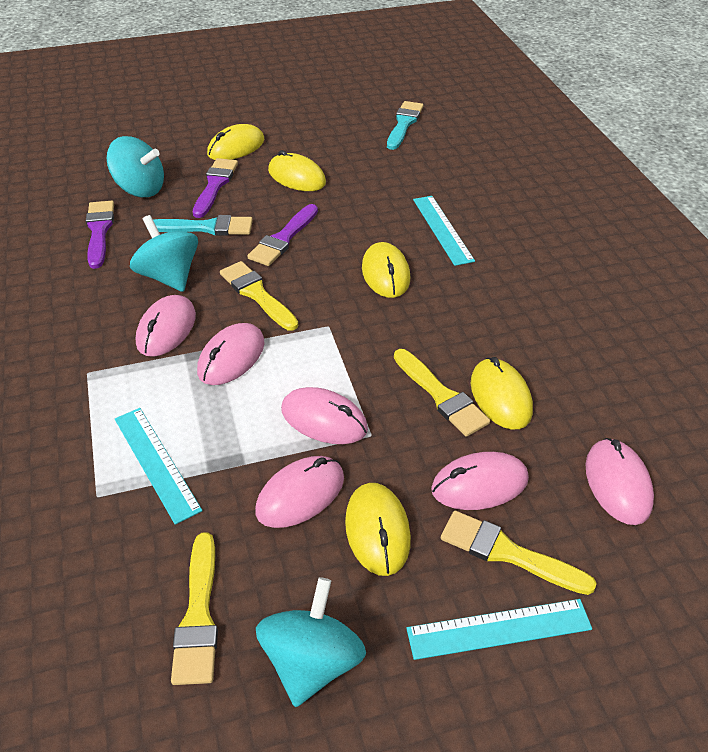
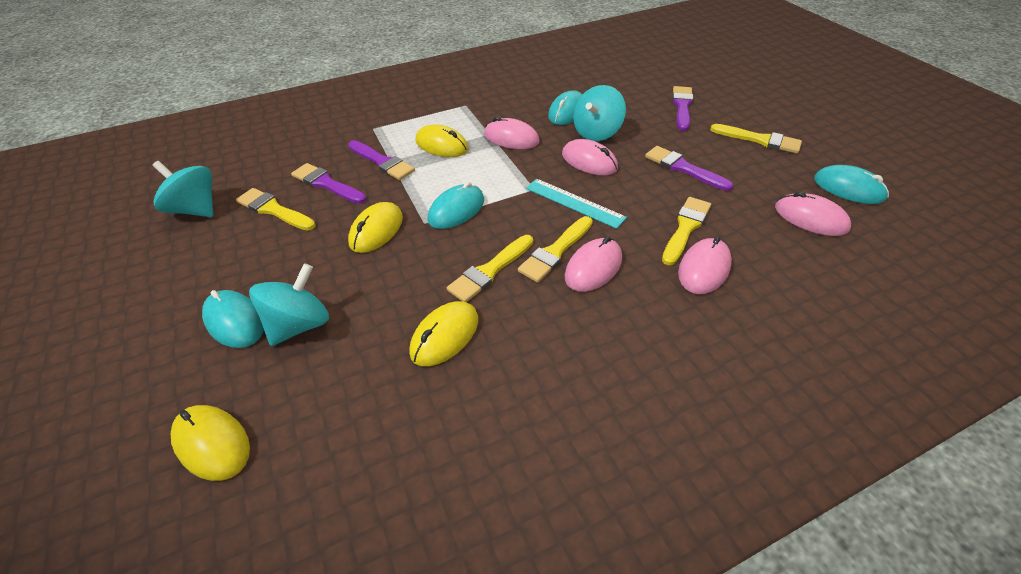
pink mouse: 6 -> 5
purple brush: 3 -> 4
turquoise brush: 2 -> 0
turquoise mouse: 0 -> 4
turquoise ruler: 3 -> 1
yellow brush: 4 -> 5
yellow mouse: 5 -> 4

